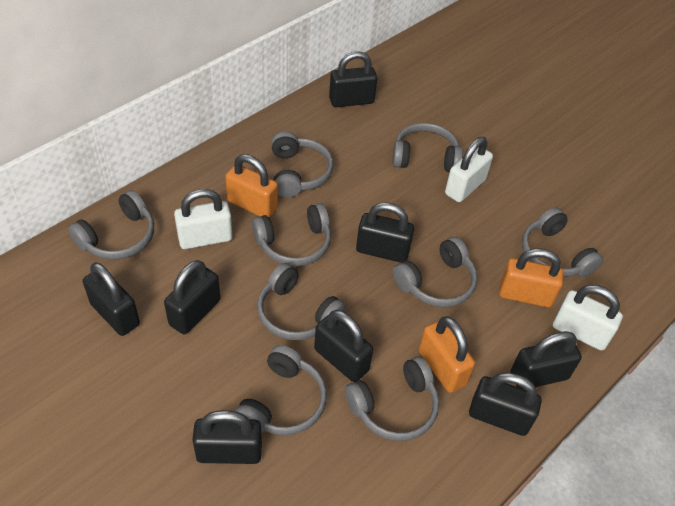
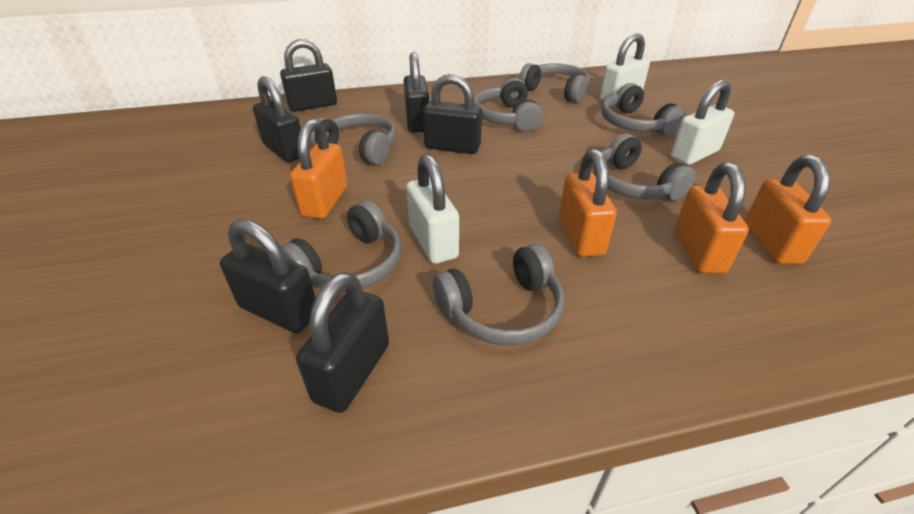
black padlock: 8 -> 6
grey headphones: 9 -> 7
orange padlock: 3 -> 4

